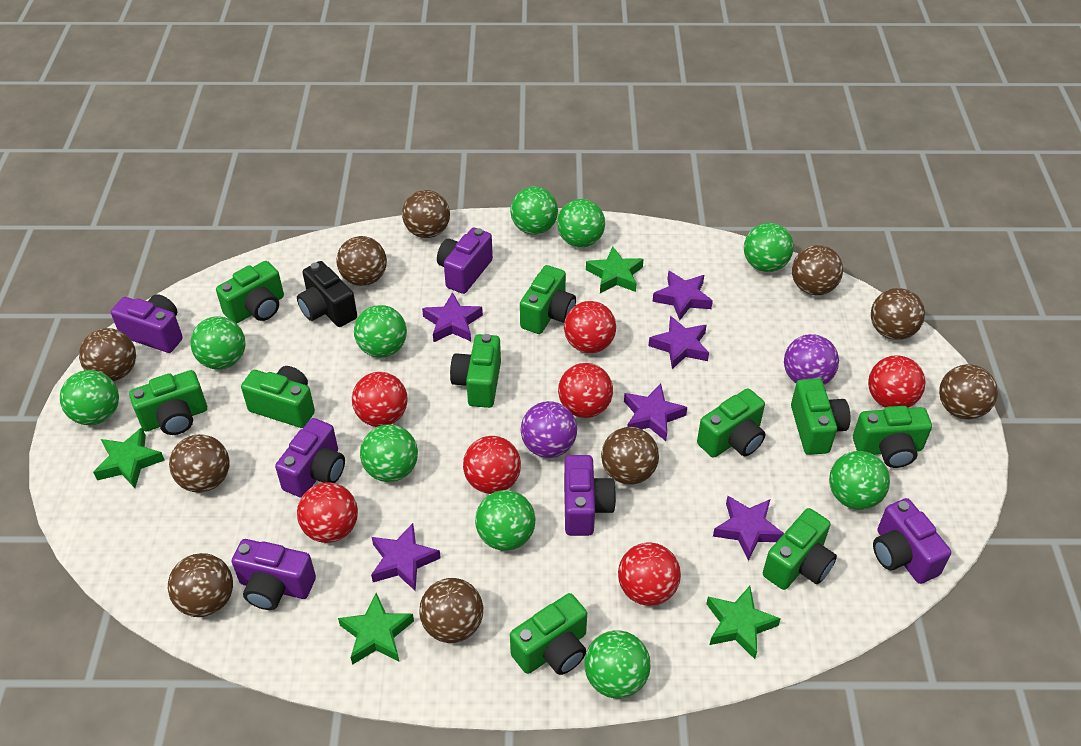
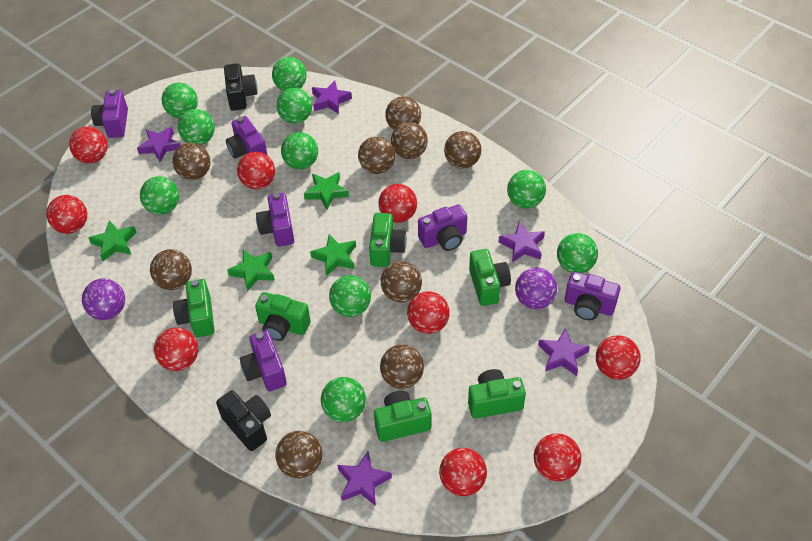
black camera: 1 -> 2
brown ball: 10 -> 9
green camera: 10 -> 6
purple star: 6 -> 5
red ball: 7 -> 9

